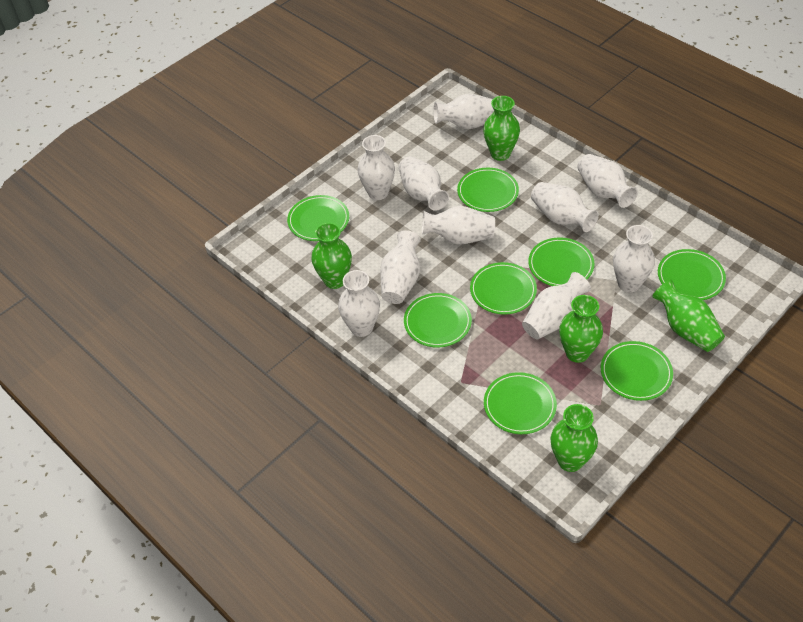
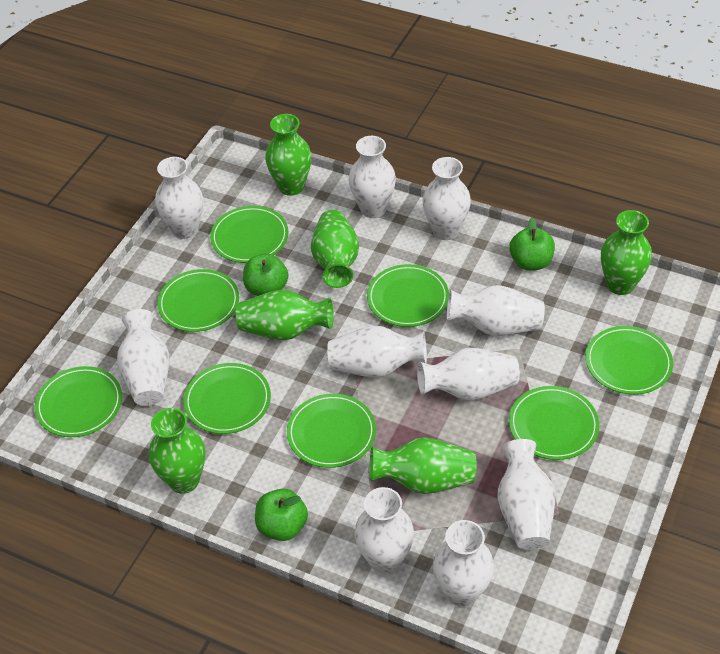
green apple: 0 -> 3
green vase: 5 -> 6

